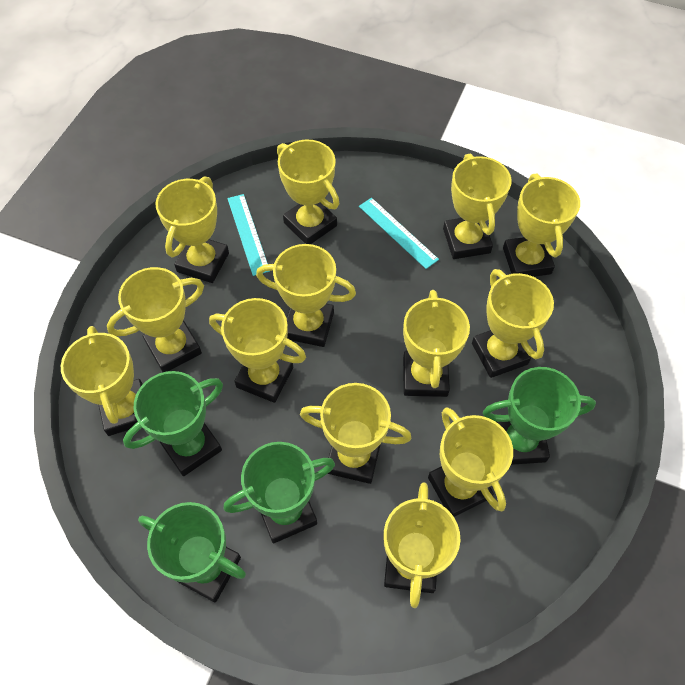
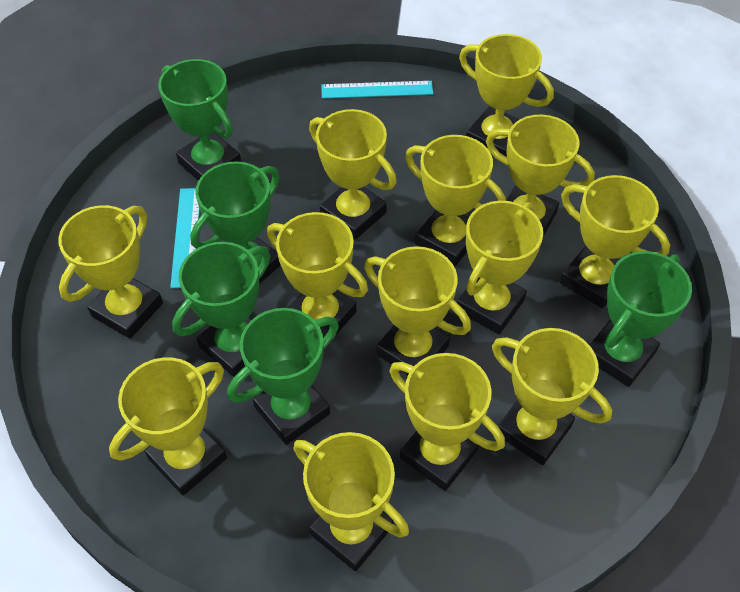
green trophy: 4 -> 5

